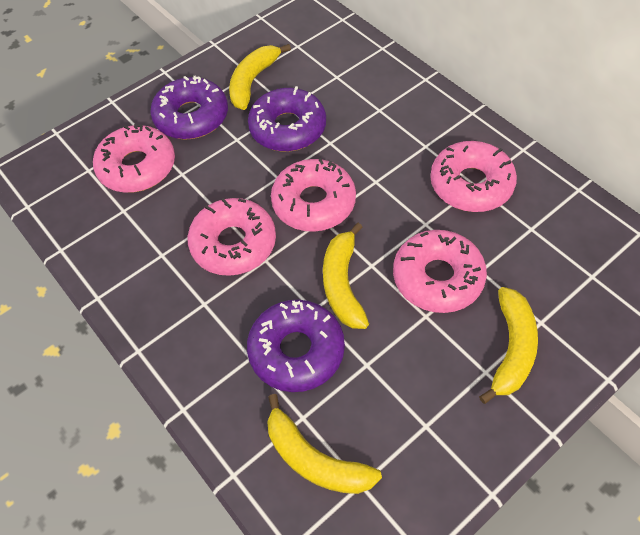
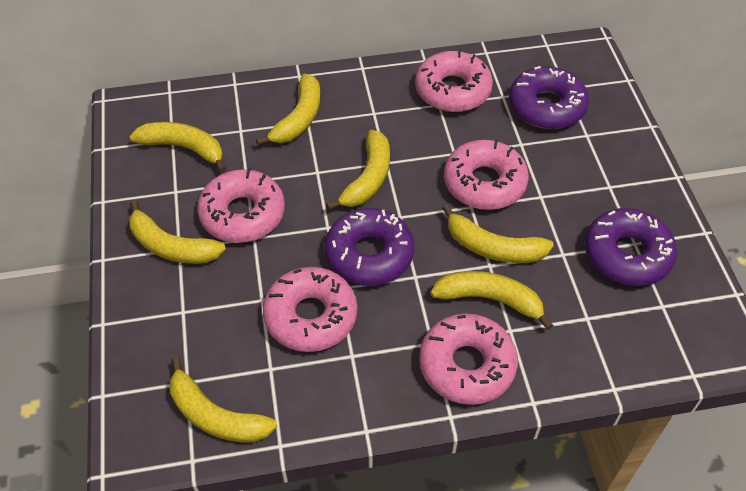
yellow banana: 4 -> 7

